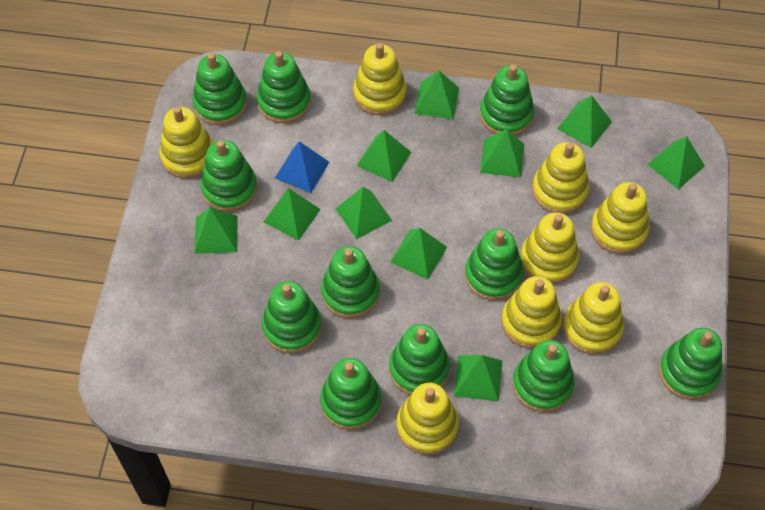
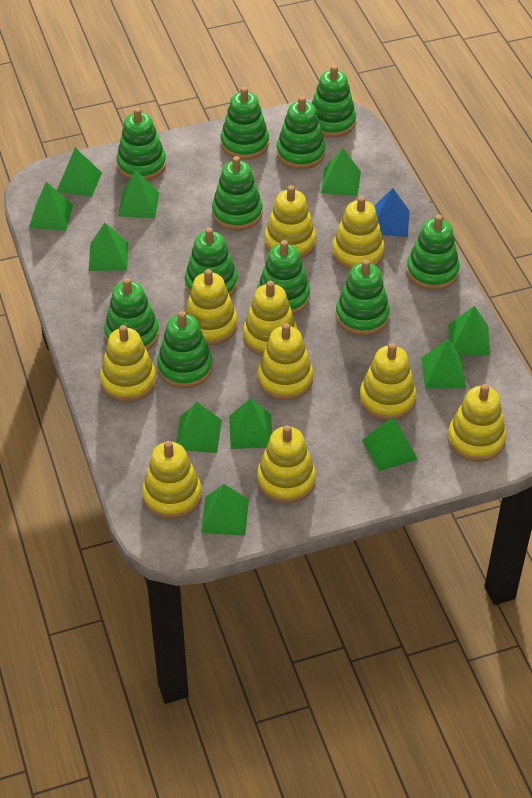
green pyramid: 10 -> 11
yellow stacking toy: 8 -> 10

